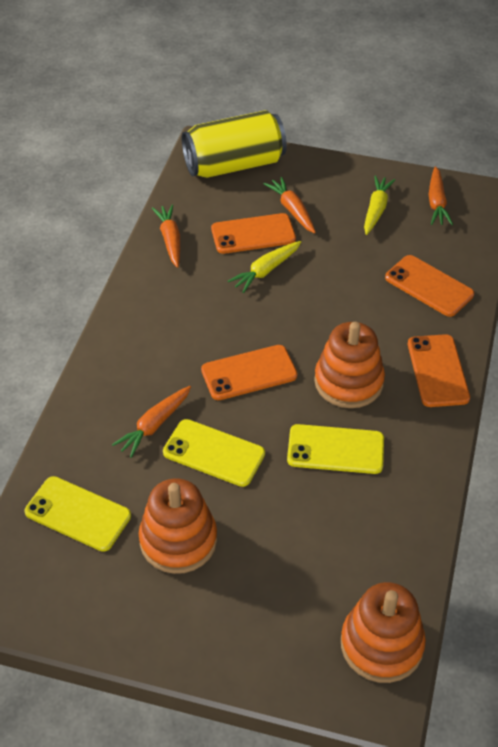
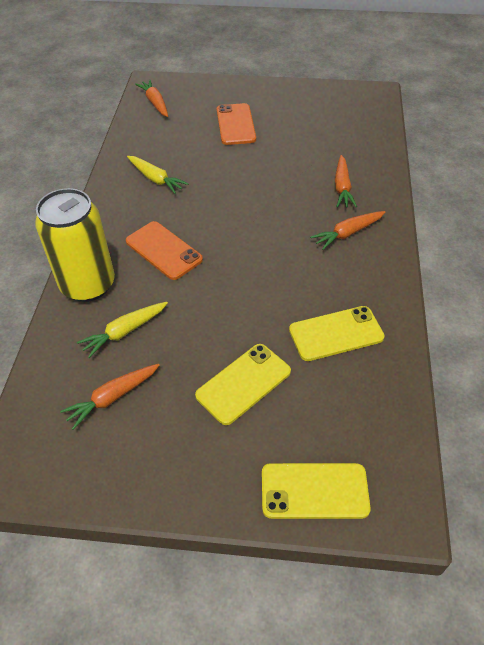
orange phone: 4 -> 2
orange stacking toy: 3 -> 0

